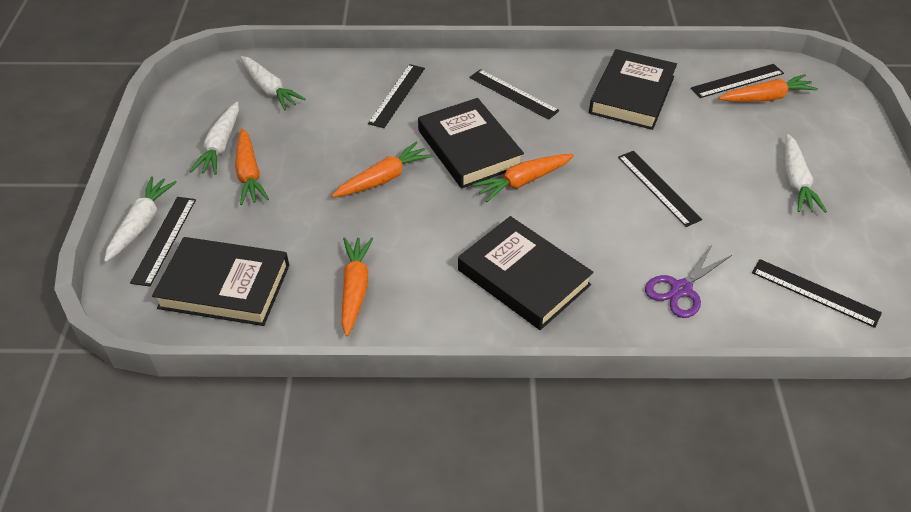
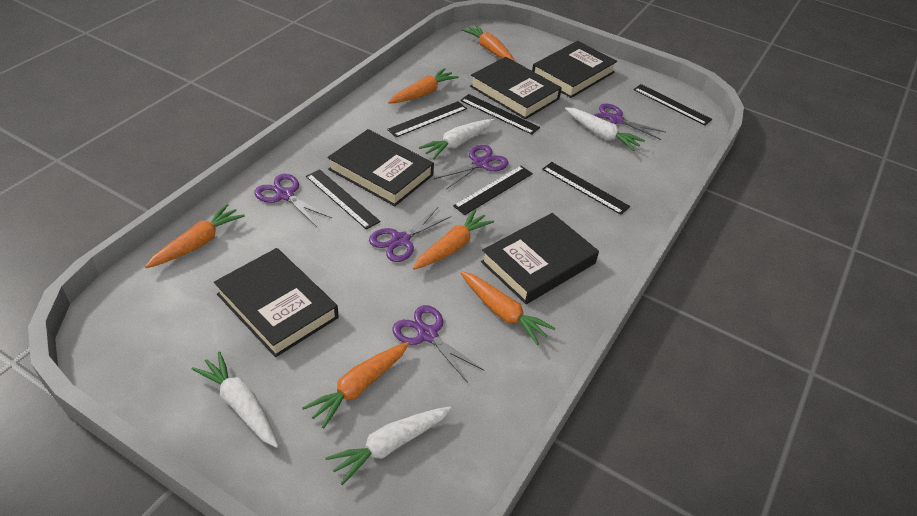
black book: 4 -> 5
orange carrot: 5 -> 6
purple scissors: 1 -> 5

